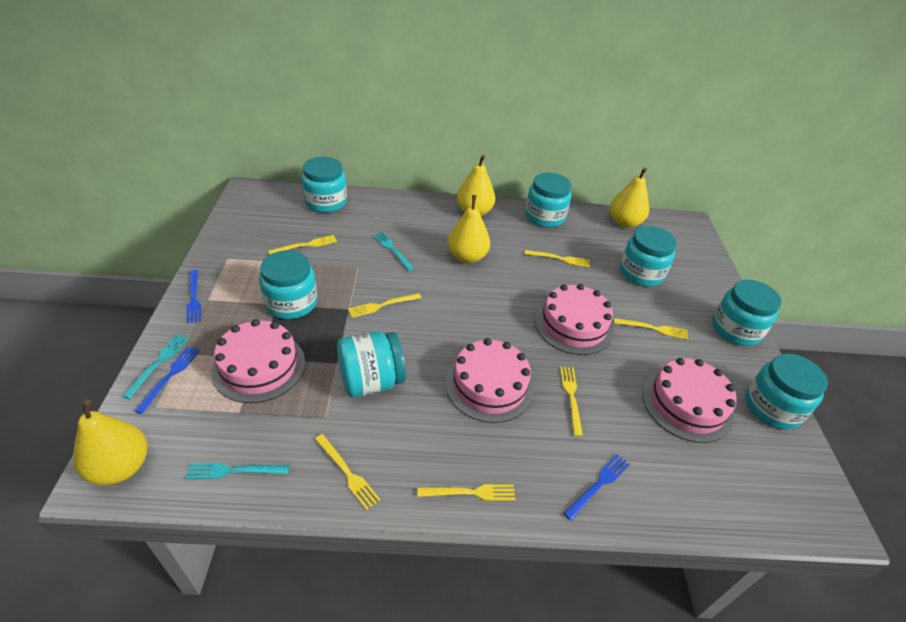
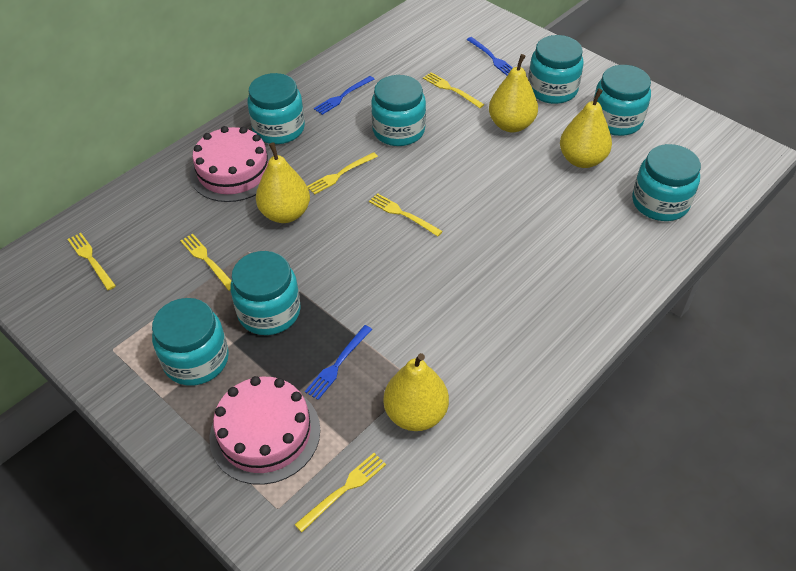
pink cake: 4 -> 2
turquoise fork: 3 -> 0
yellow fork: 7 -> 6

